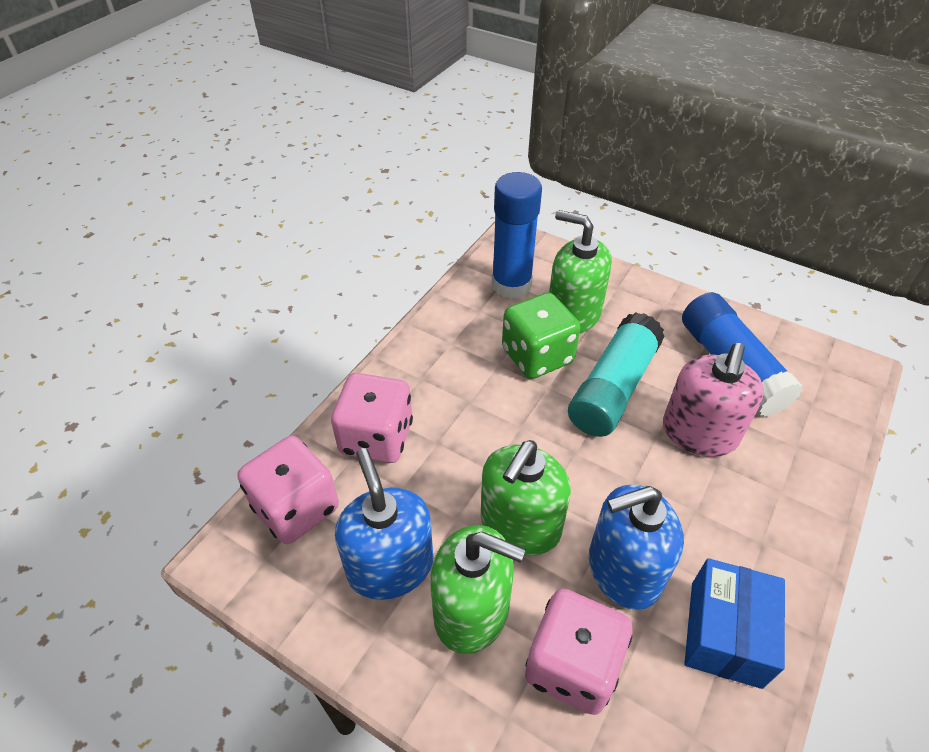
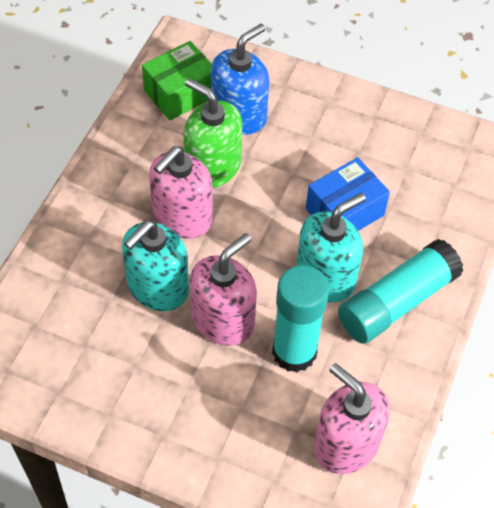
blue glue stick: 2 -> 0
blue soap dispenser: 2 -> 1
green box: 0 -> 1
green dice: 1 -> 0
green soap dispenser: 3 -> 1
pink dice: 3 -> 0
pink soap dispenser: 1 -> 3
turquoise glue stick: 1 -> 2
turquoise soap dispenser: 0 -> 2

